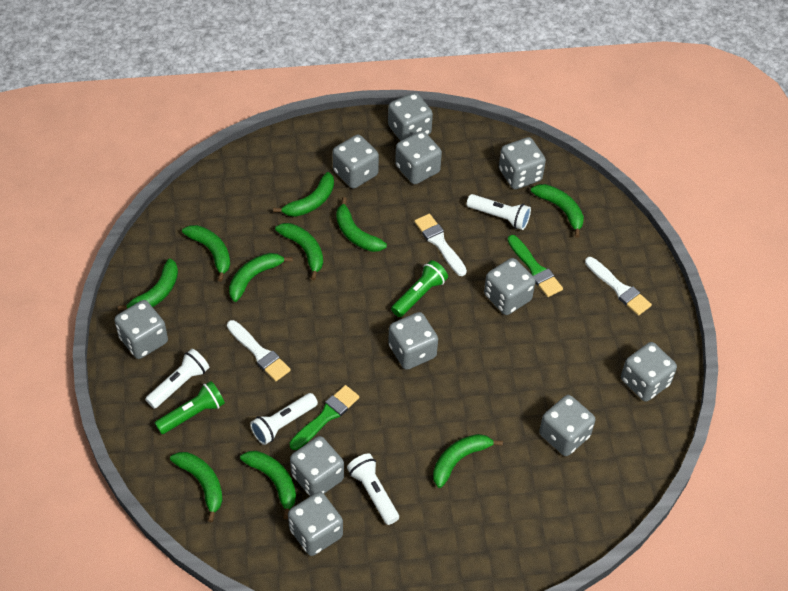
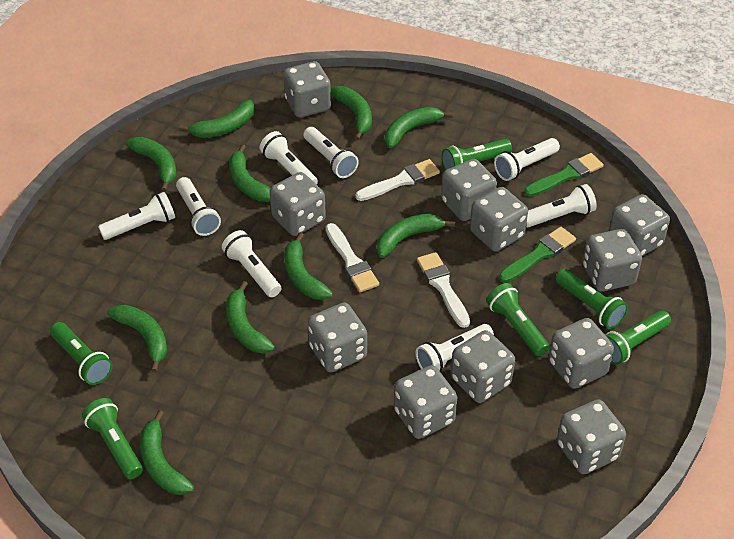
green flashlight: 2 -> 6
white flashlight: 4 -> 8

